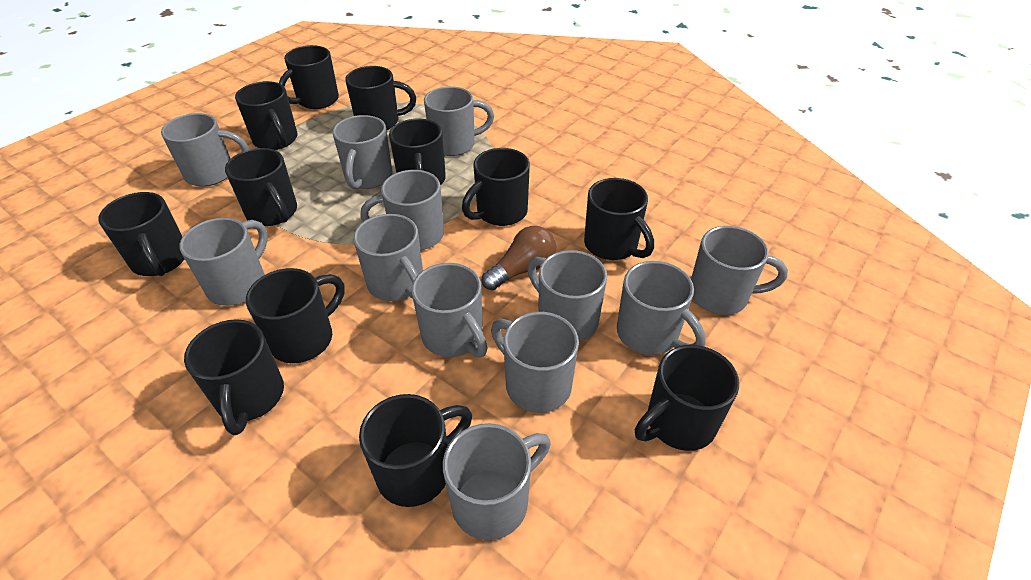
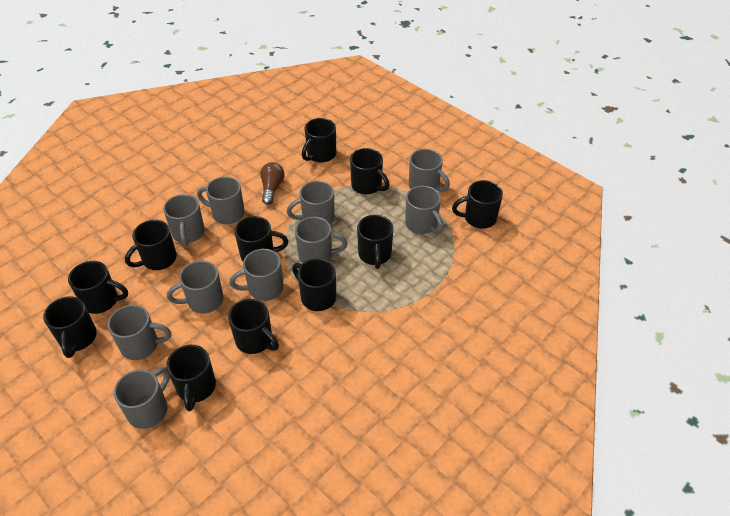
black mug: 12 -> 11
grey mug: 12 -> 10

